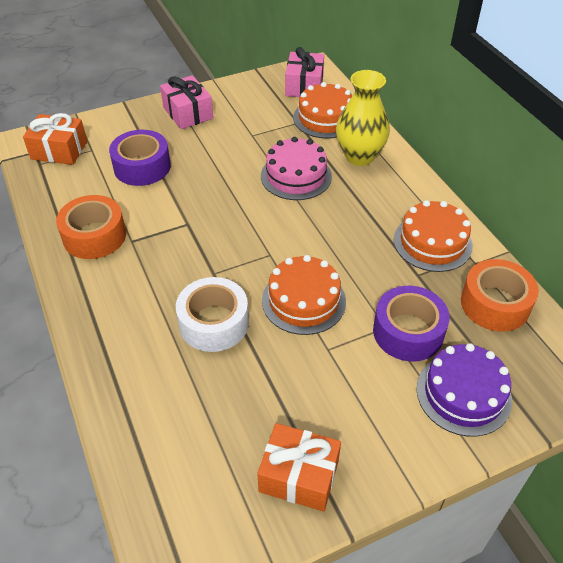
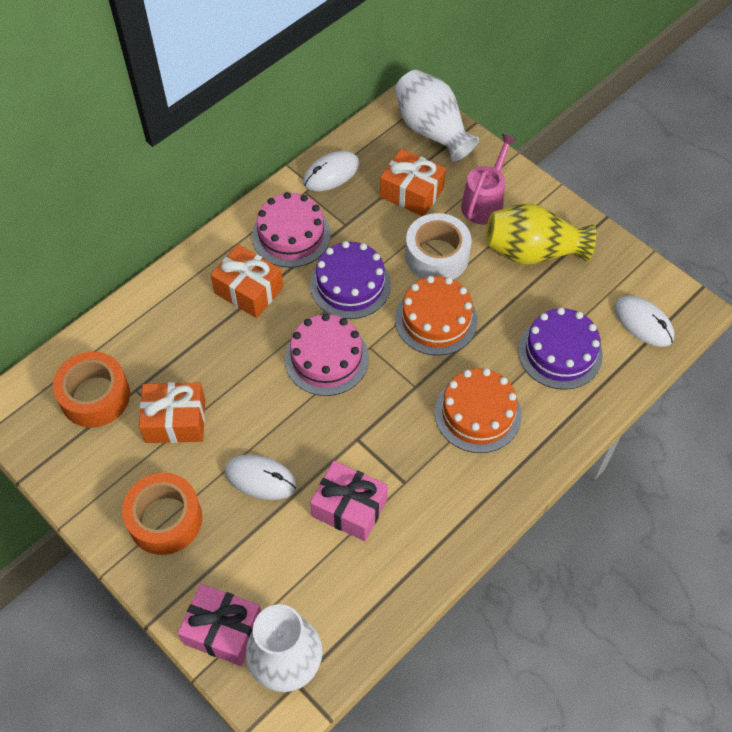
orange cake: 3 -> 2
orange gift: 2 -> 3
pink cake: 1 -> 2
pink watering can: 0 -> 1
purple cake: 1 -> 2
purple tape: 2 -> 0
white mouse: 0 -> 3
white vase: 0 -> 2

